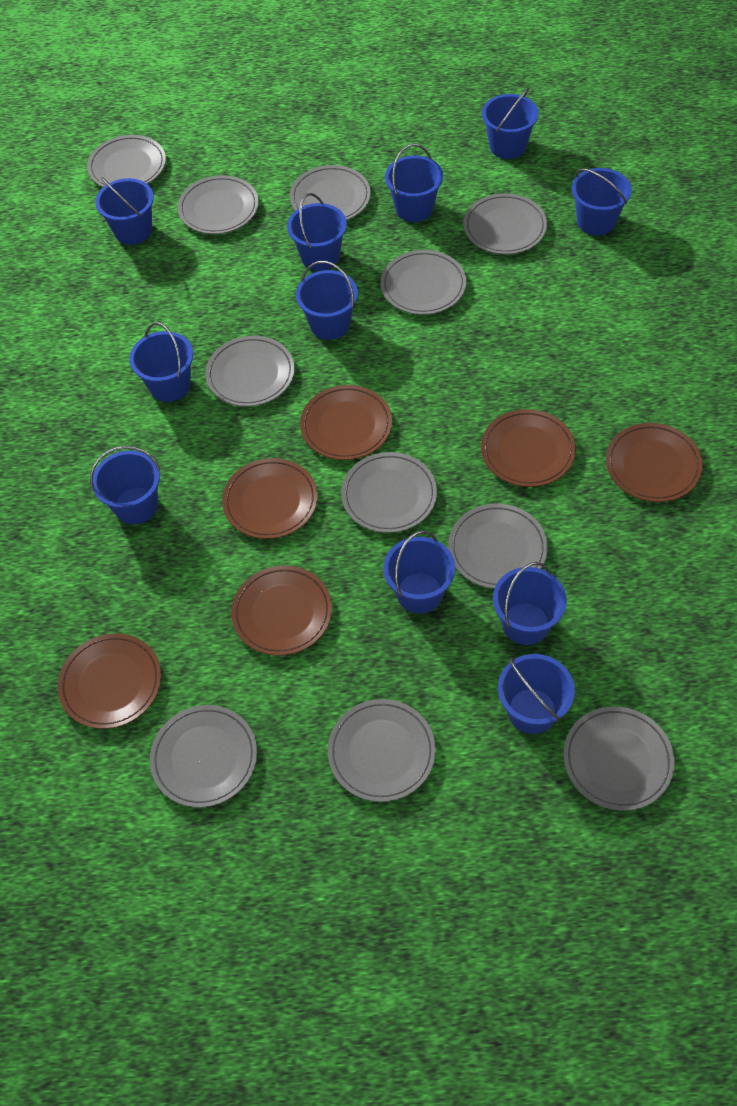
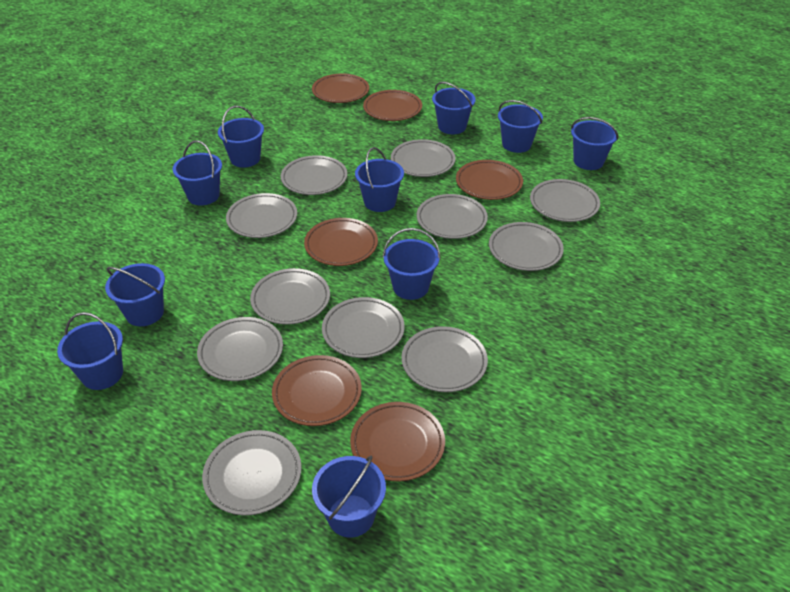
blue bucket: 11 -> 10

